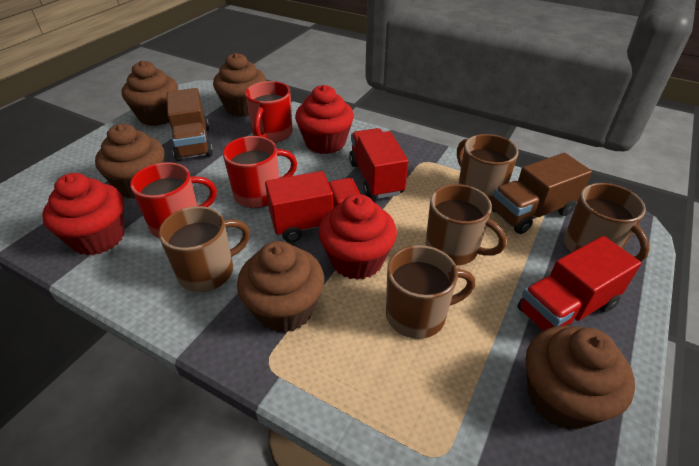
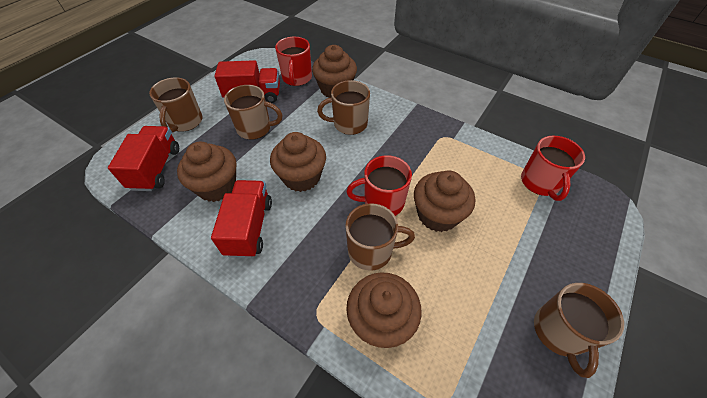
brown truck: 2 -> 0
red cupcake: 3 -> 0

